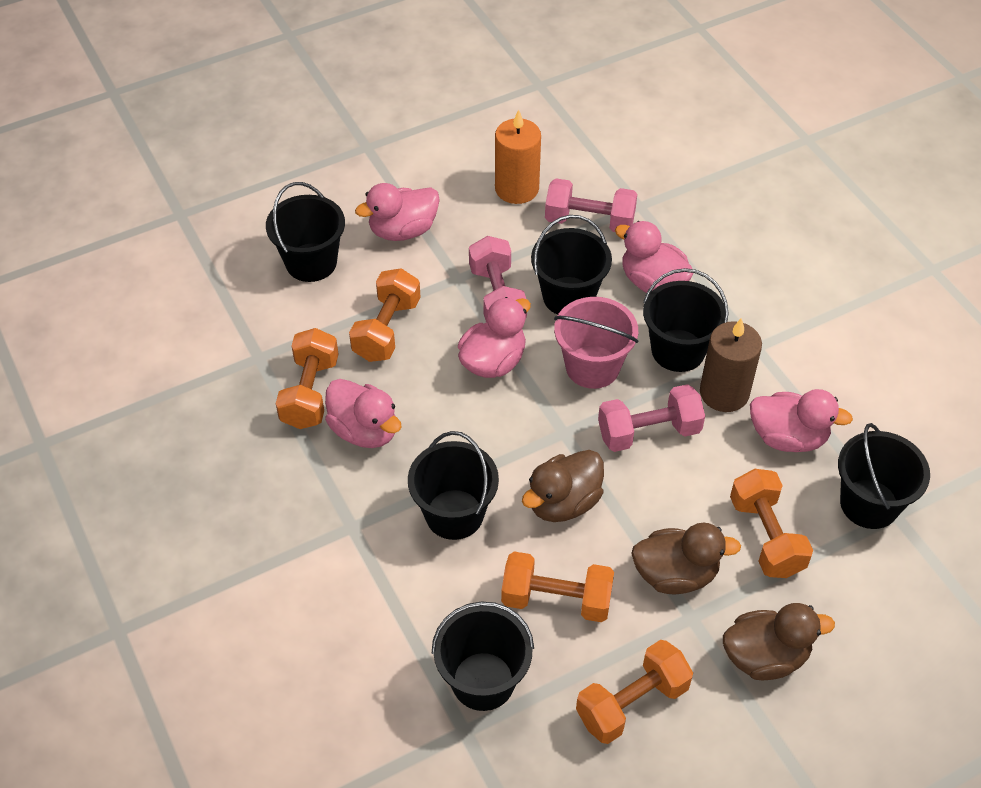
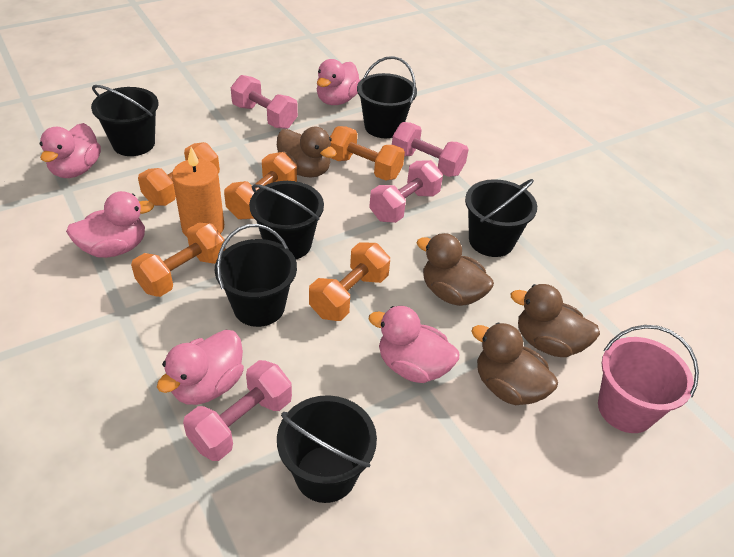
brown candle: 1 -> 0
brown duck: 3 -> 4
pink dumbbell: 3 -> 4

